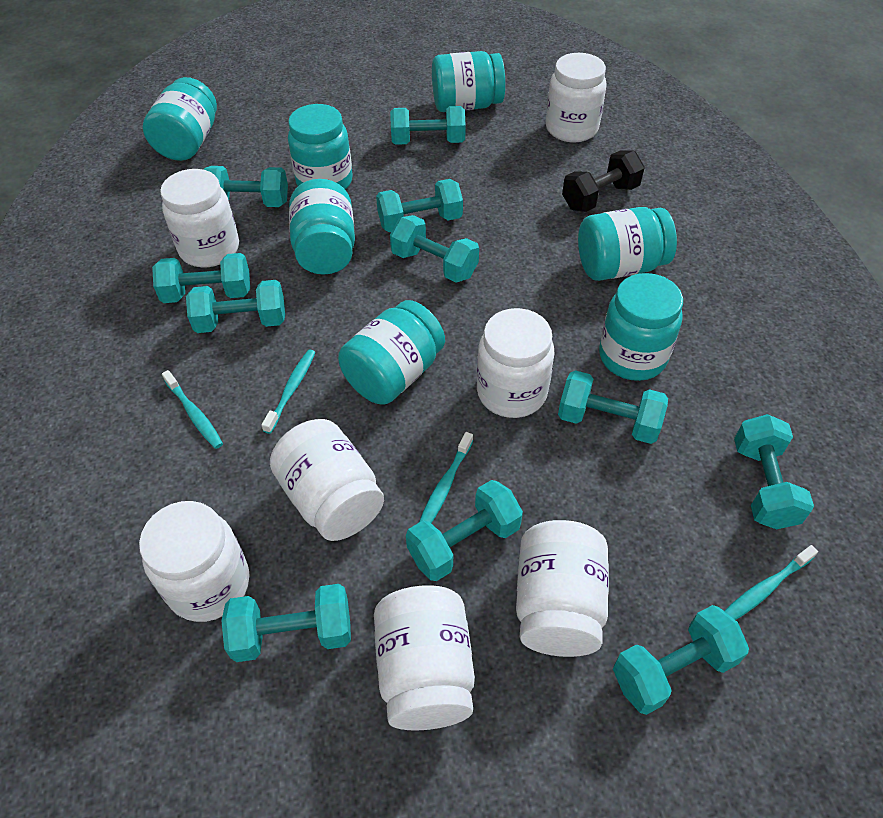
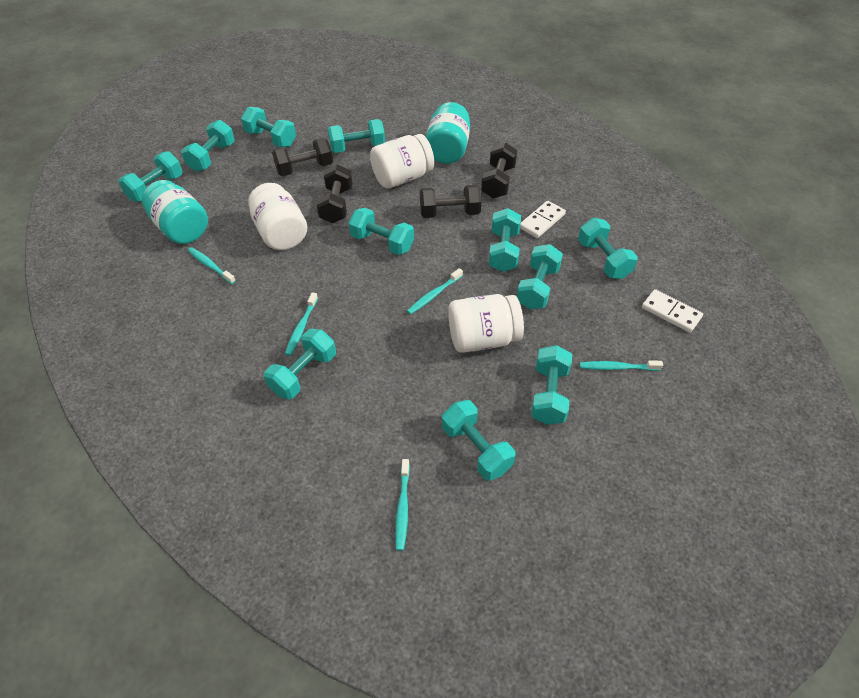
black dumbbell: 1 -> 4
turquoise jar: 7 -> 2
turquoise toothbrush: 4 -> 5
white domino: 0 -> 2
white jar: 7 -> 3

